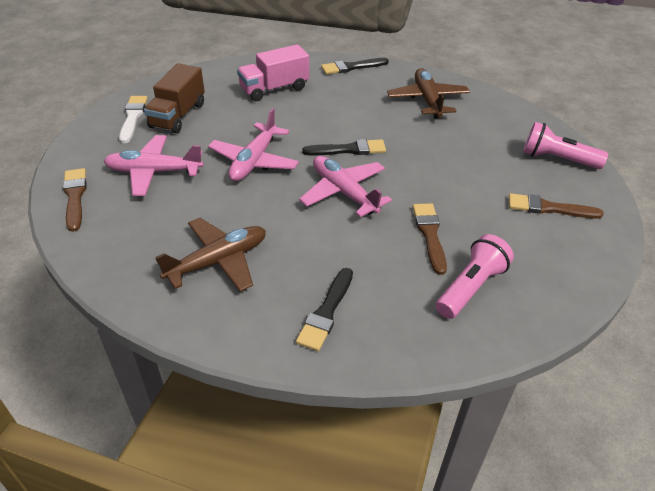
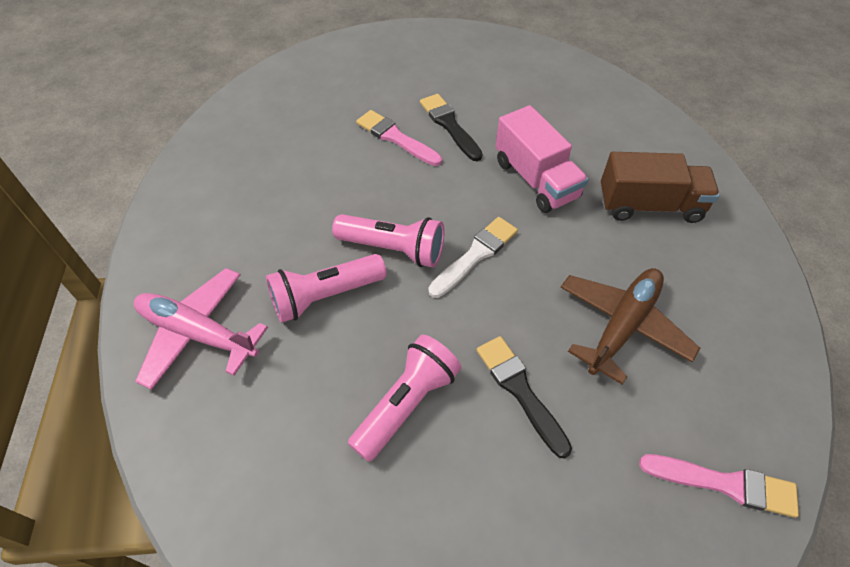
black brush: 3 -> 2
brown brush: 3 -> 0
brown plane: 2 -> 1
pink brush: 0 -> 2
pink flashlight: 2 -> 3
pink plane: 3 -> 1

